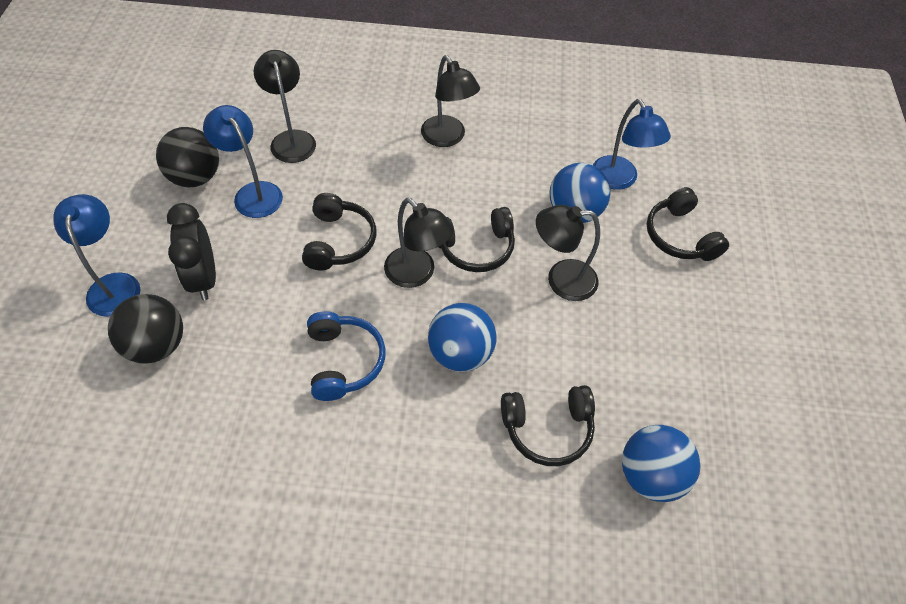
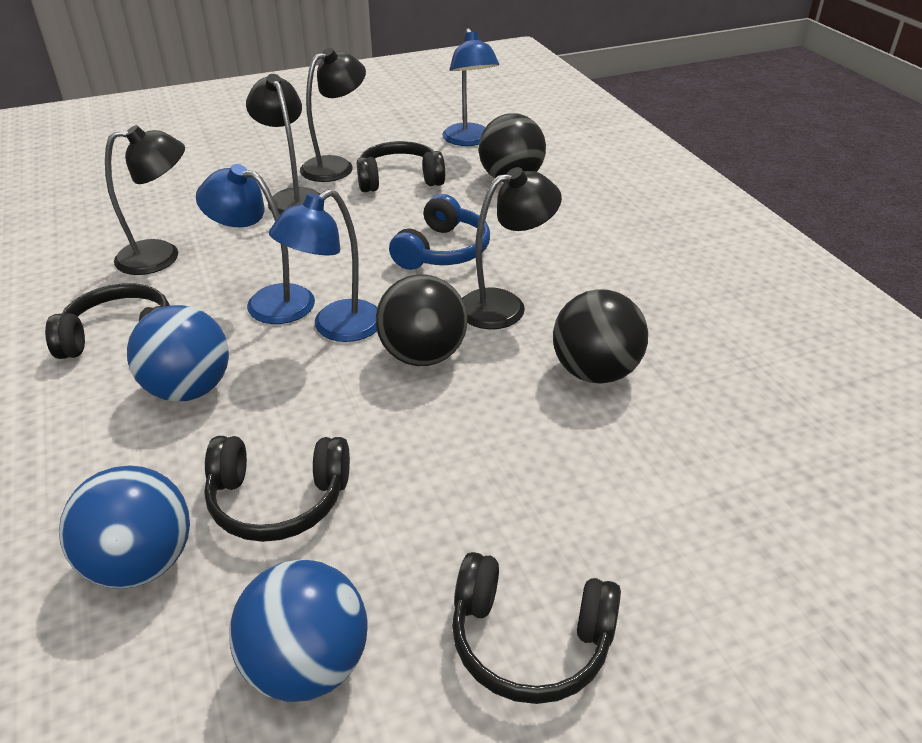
black ball: 2 -> 3
black clock: 1 -> 0

